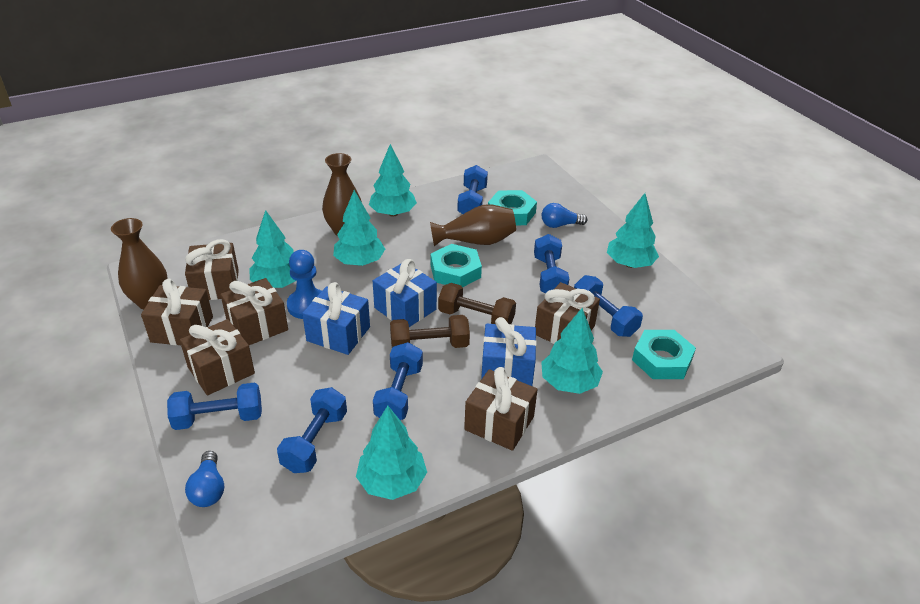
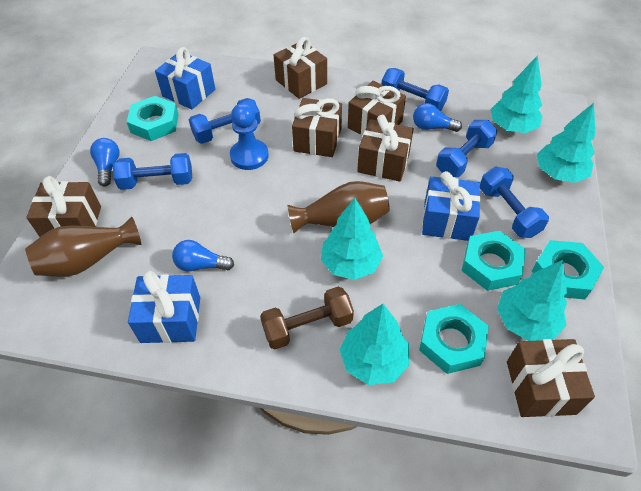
blue dumbbell: 6 -> 5
blue light bulb: 2 -> 3
brown dumbbell: 2 -> 1
brown vase: 3 -> 2
turquoise nut: 3 -> 4
turquoise tree: 6 -> 5

